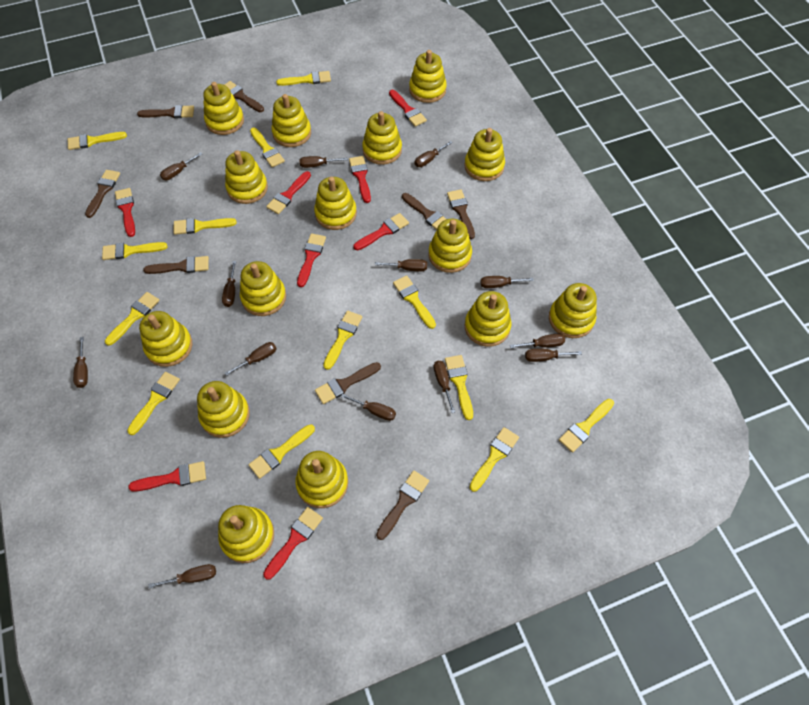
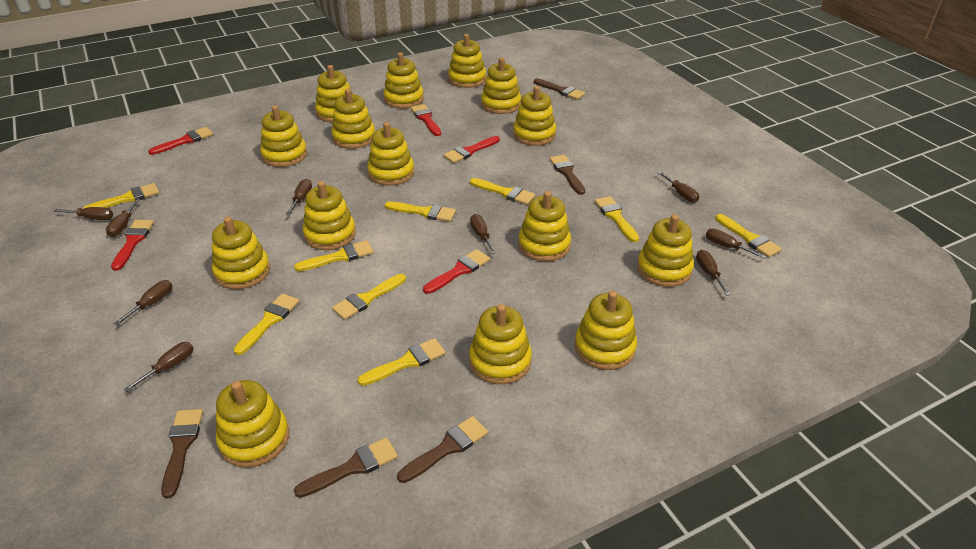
brown brush: 8 -> 5
brown screwdriver: 13 -> 9
red brush: 8 -> 5
yellow brush: 13 -> 9

